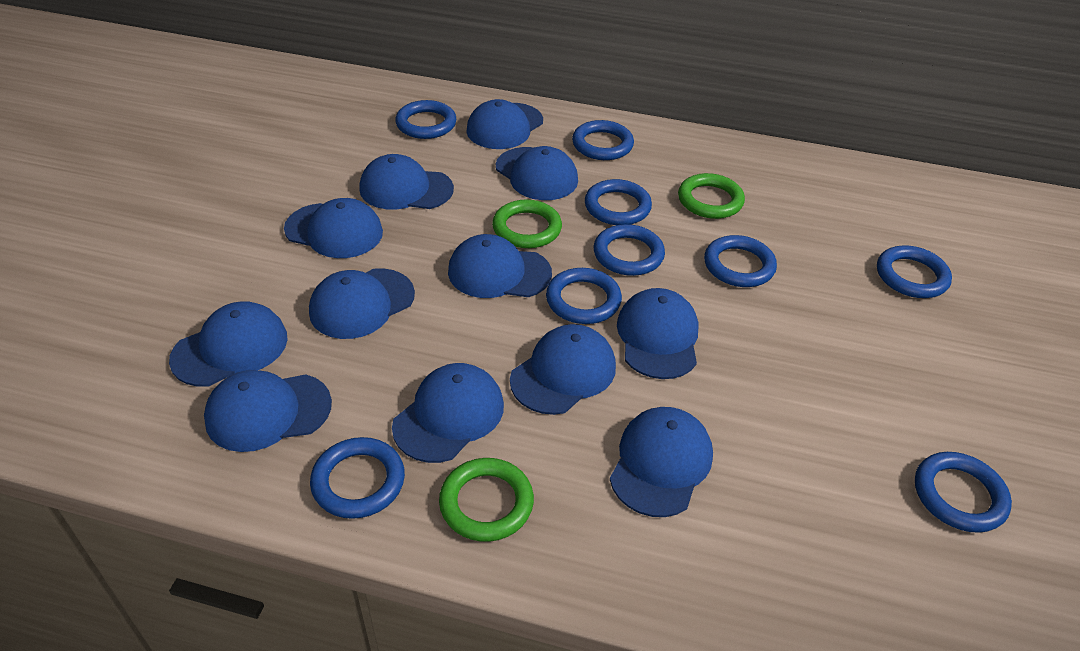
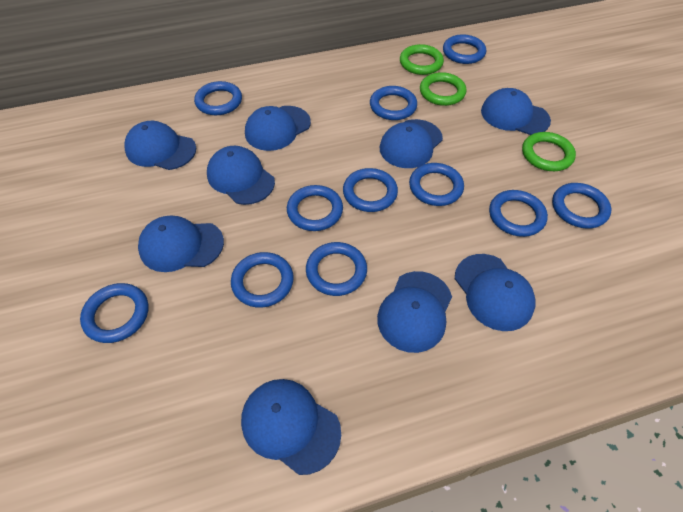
blue cap: 12 -> 9
blue ring: 9 -> 11

